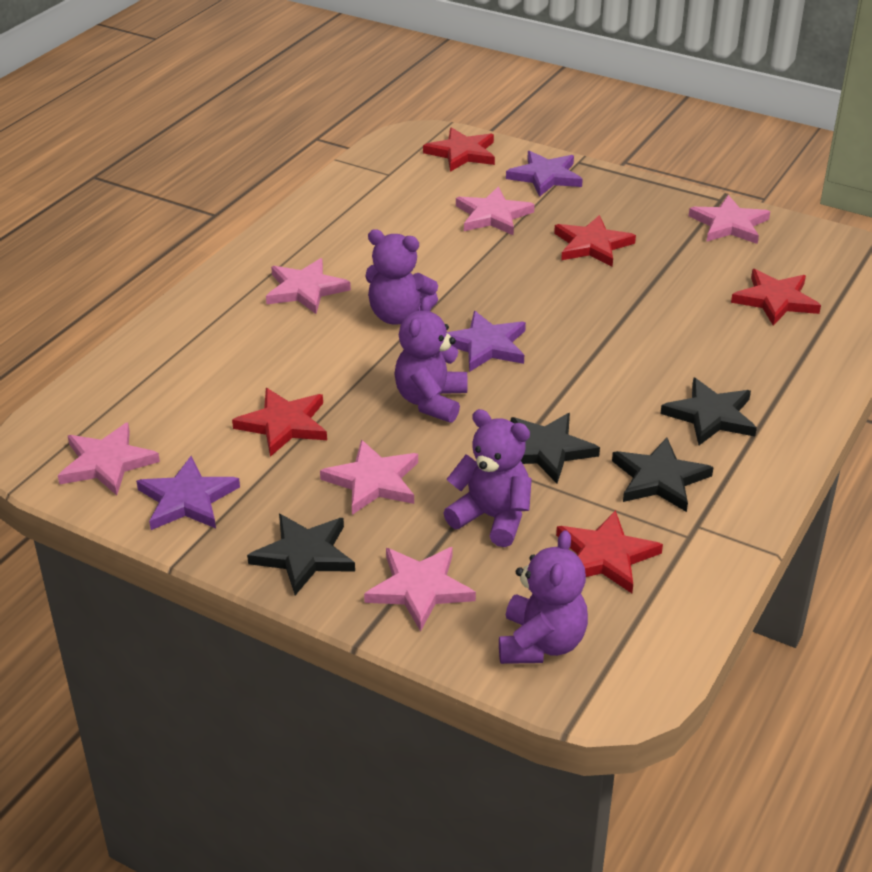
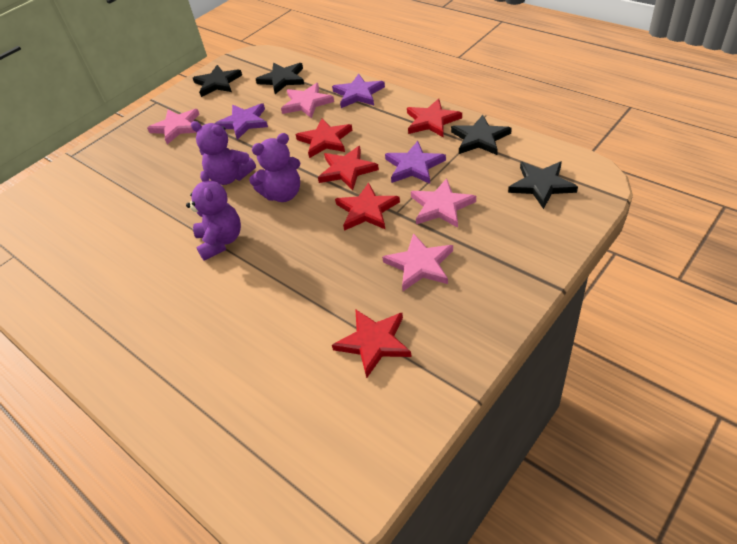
pink star: 6 -> 4
purple teddy bear: 4 -> 3

